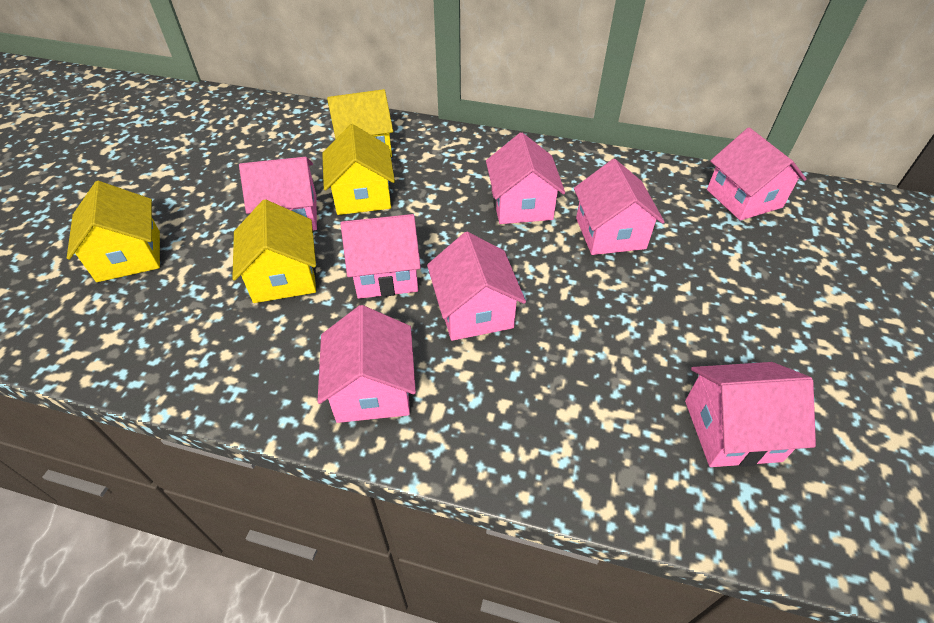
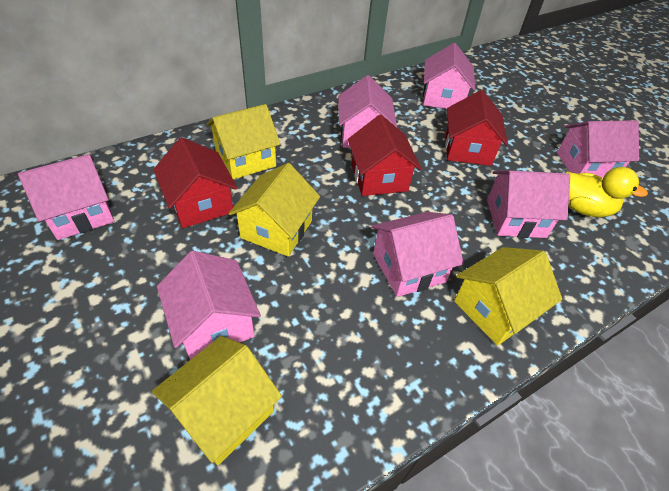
pink house: 8 -> 7
red house: 0 -> 3
yellow duck: 0 -> 1

